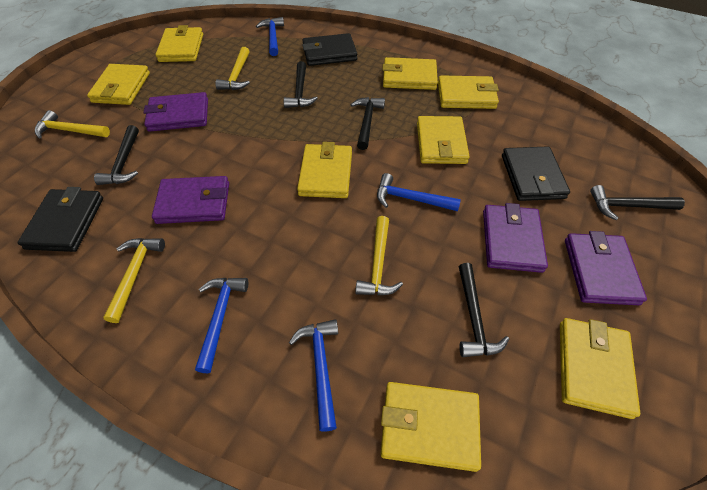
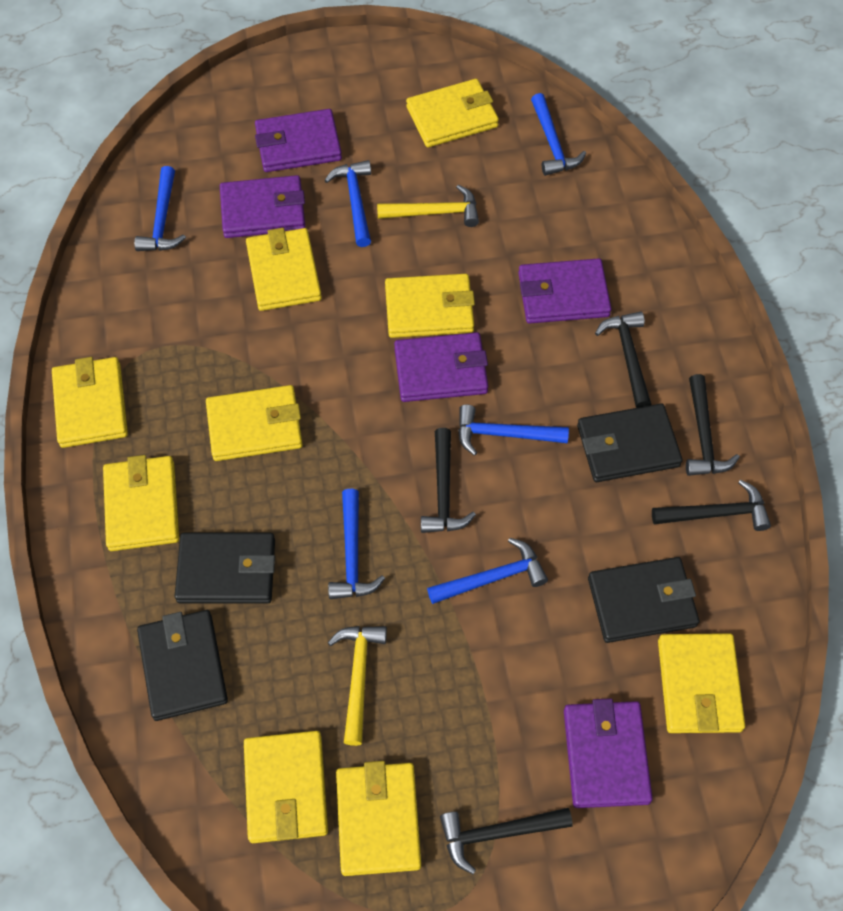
black wallet: 3 -> 4
blue hammer: 4 -> 6
purple wallet: 4 -> 5
yellow hammer: 4 -> 2
yellow wallet: 8 -> 9

